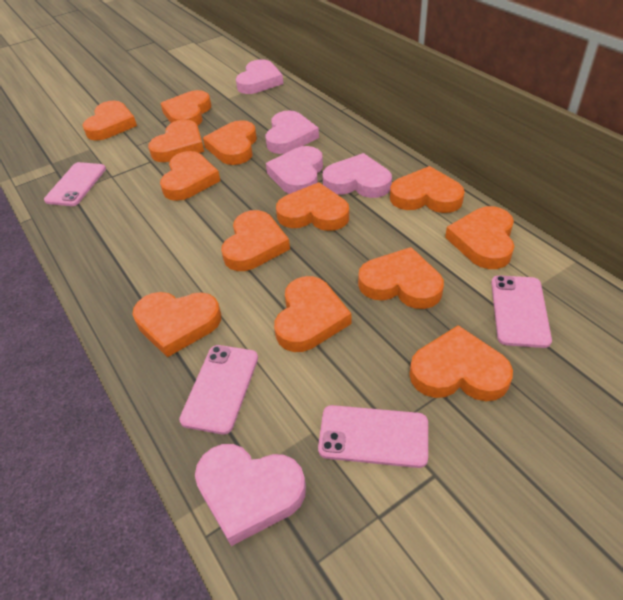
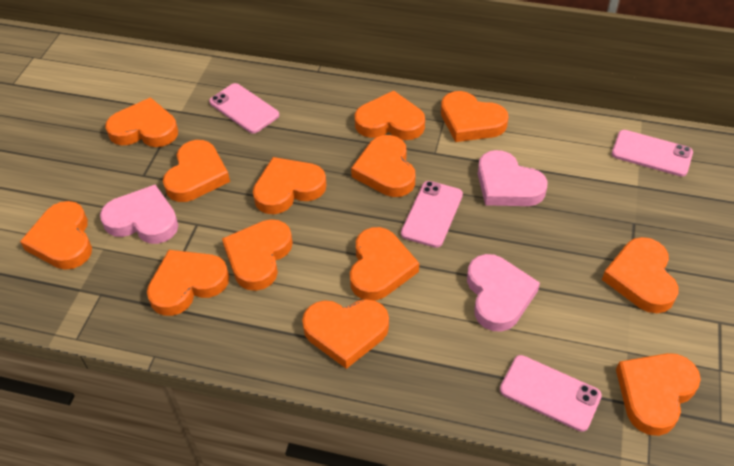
pink heart: 5 -> 3

